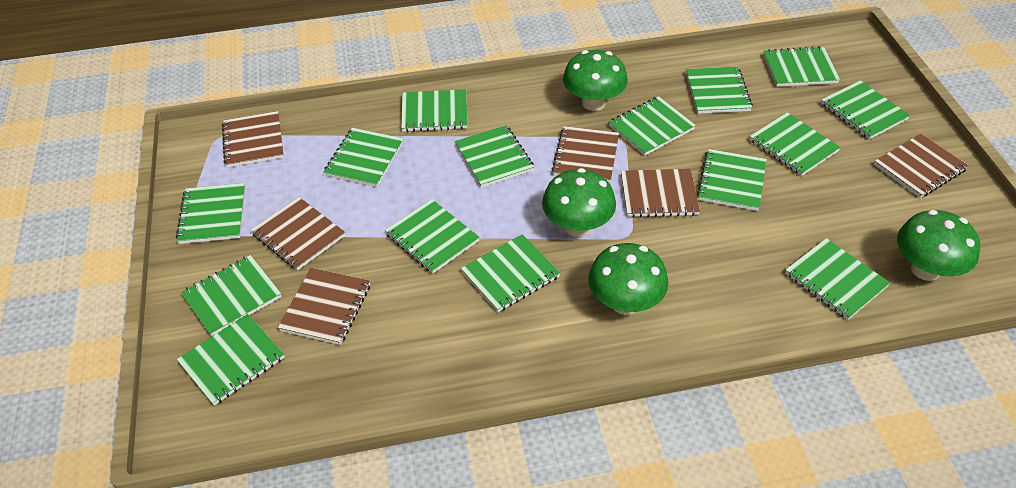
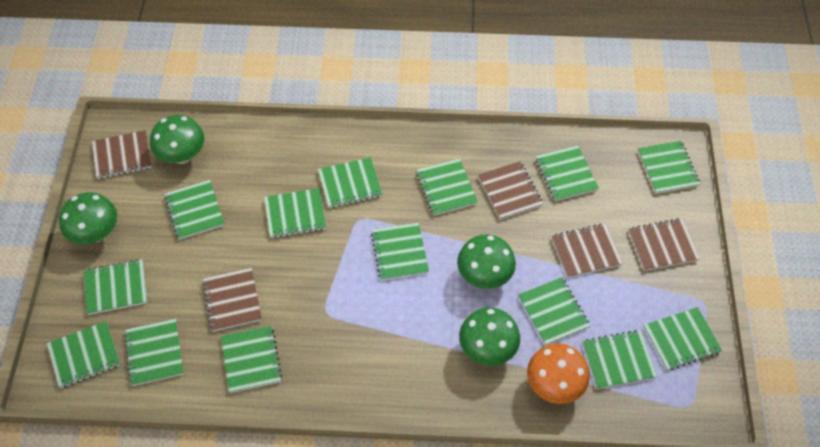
brown notebook: 6 -> 5
green notebook: 15 -> 14
orange mushroom: 0 -> 1

